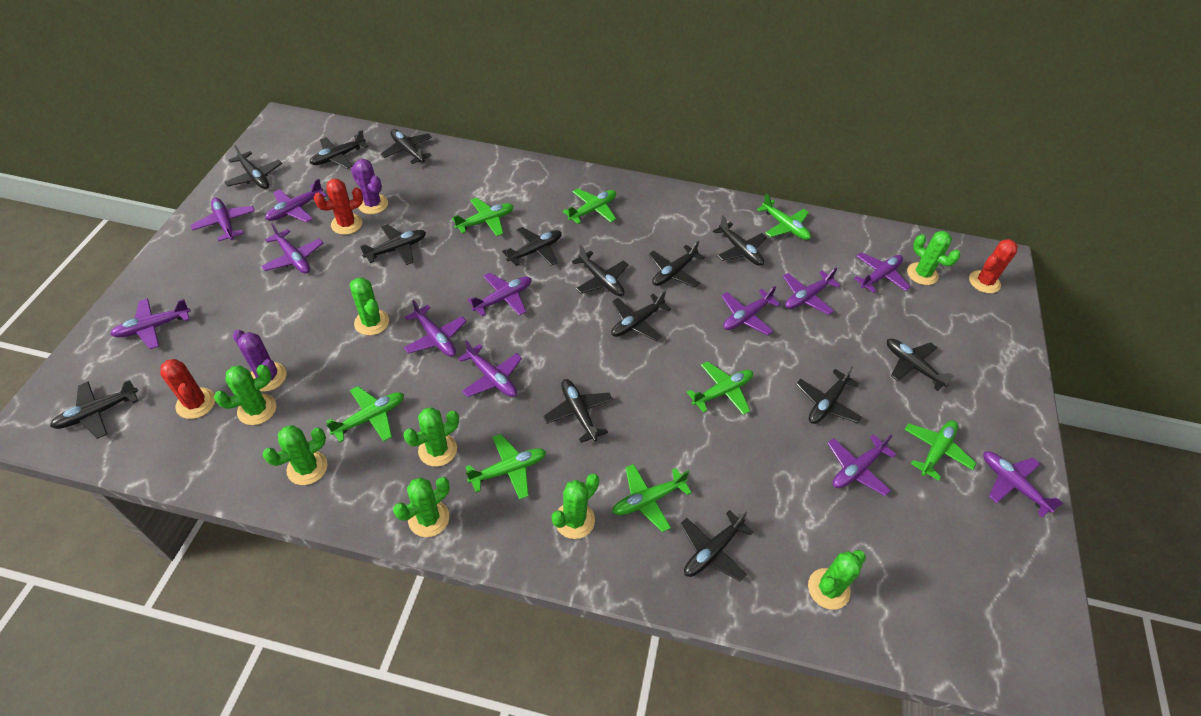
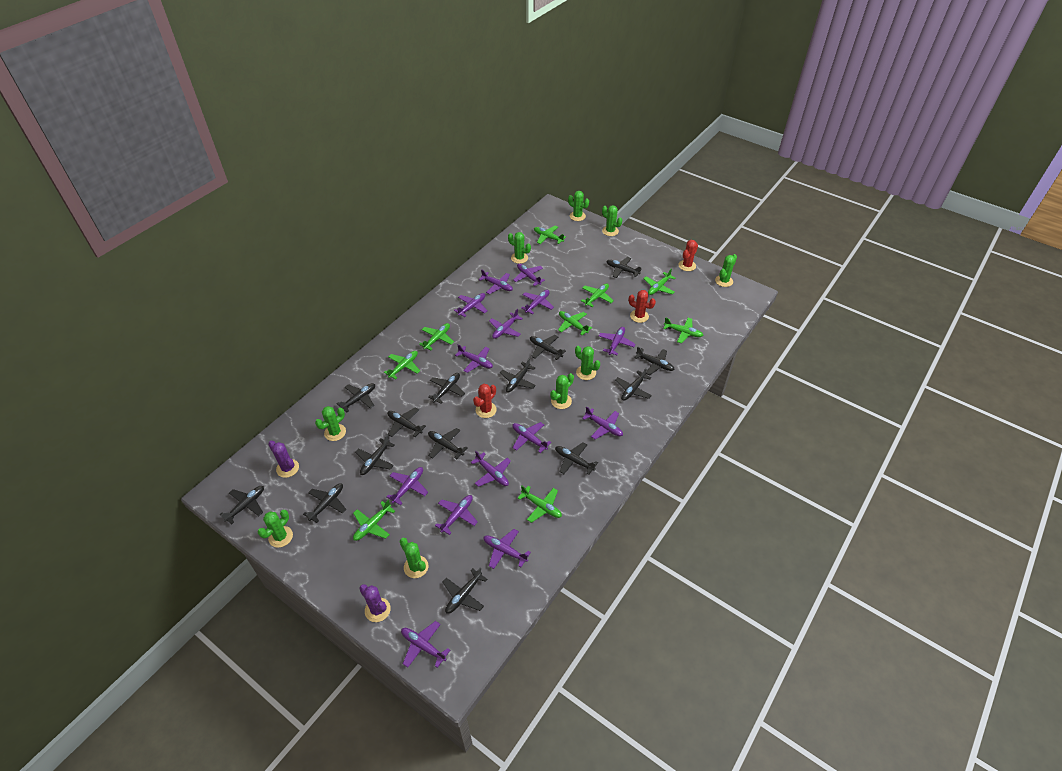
green cactus: 8 -> 9
green plane: 8 -> 9
purple plane: 12 -> 14

